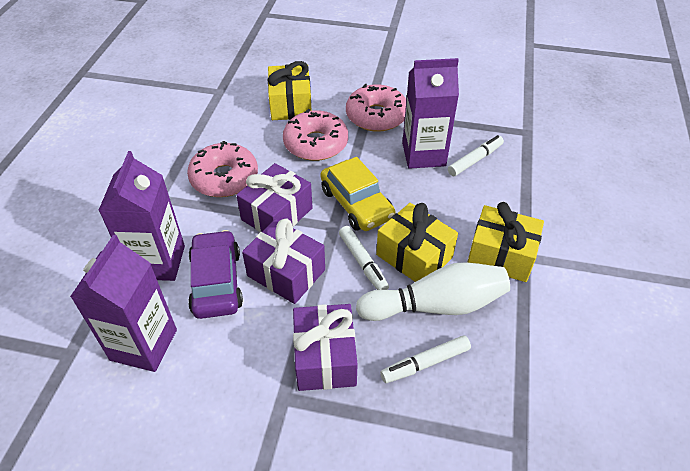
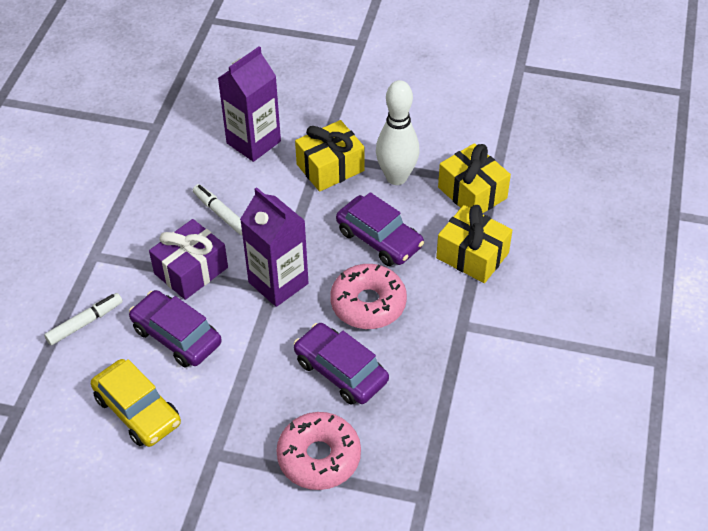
pink donut: 3 -> 2
purple car: 1 -> 3
purple carton: 3 -> 2
purple gift: 3 -> 1
white marker: 3 -> 2

